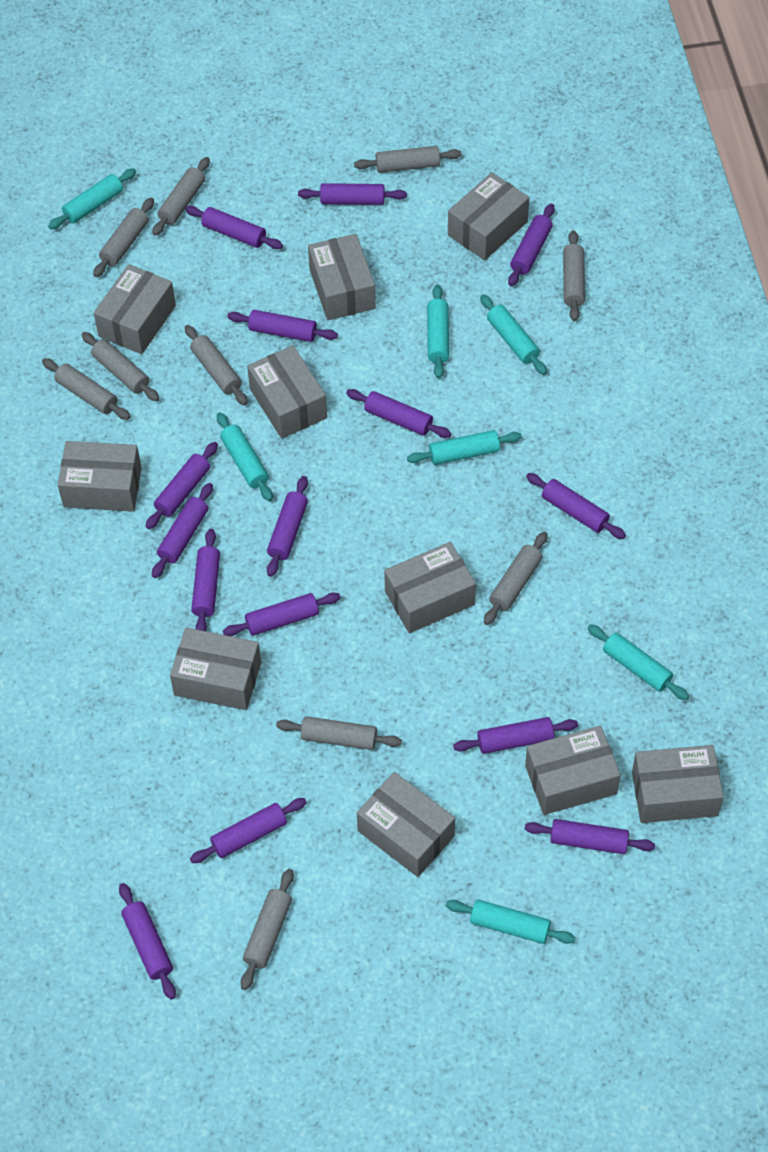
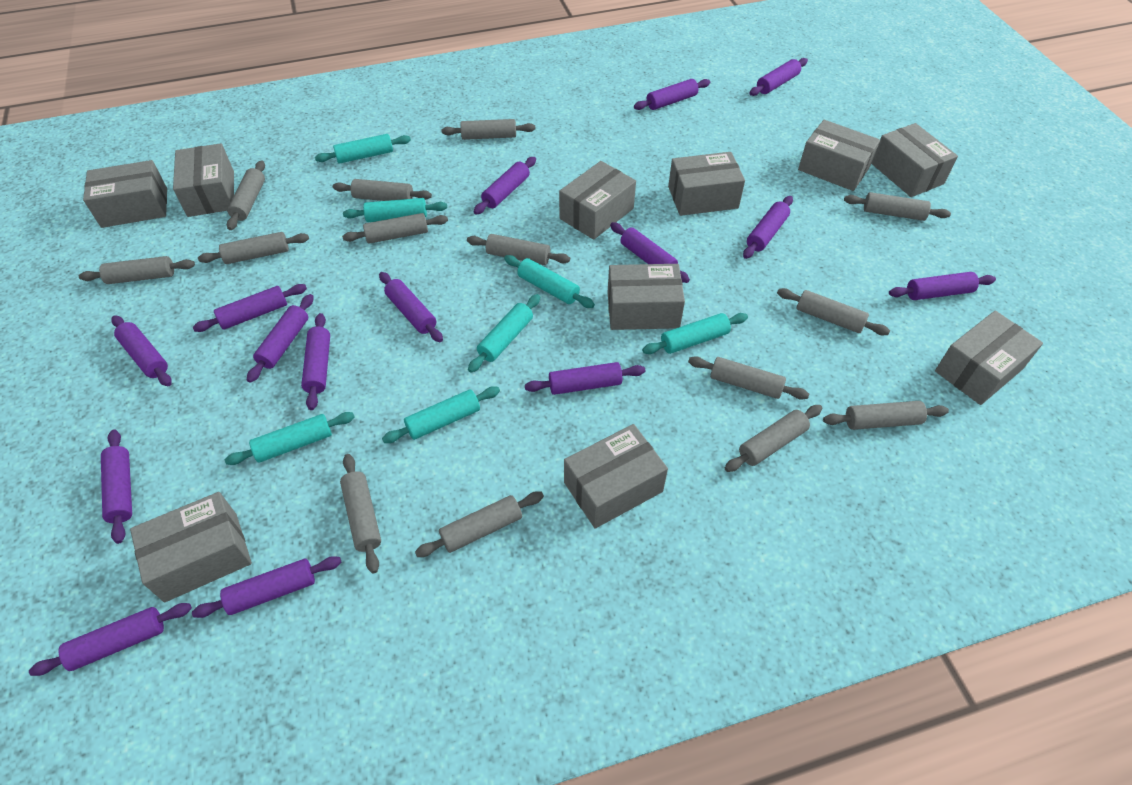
grey rolling pin: 10 -> 14

